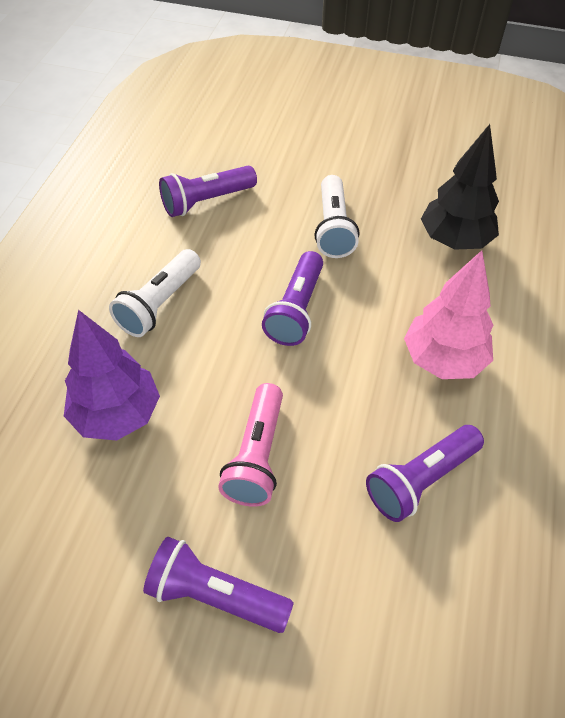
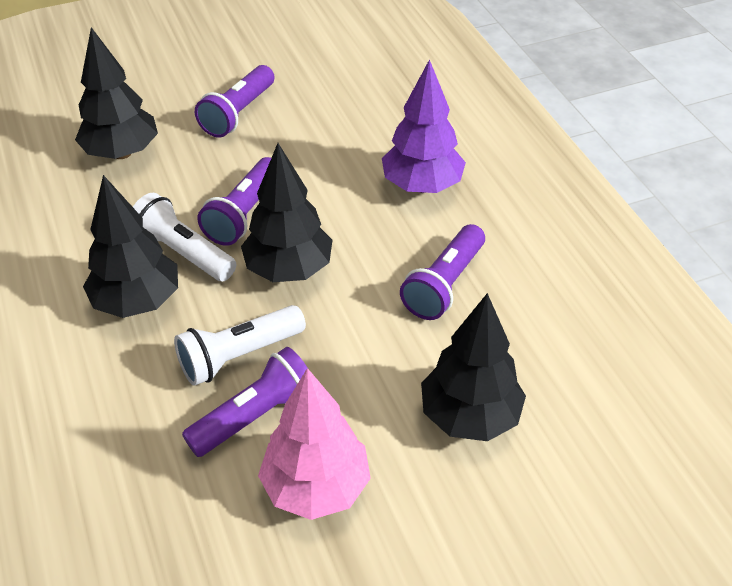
black tree: 1 -> 4
pink flashlight: 1 -> 0

